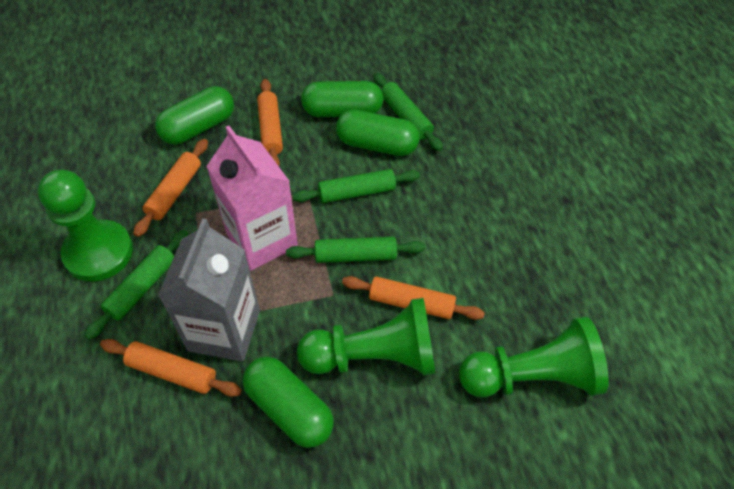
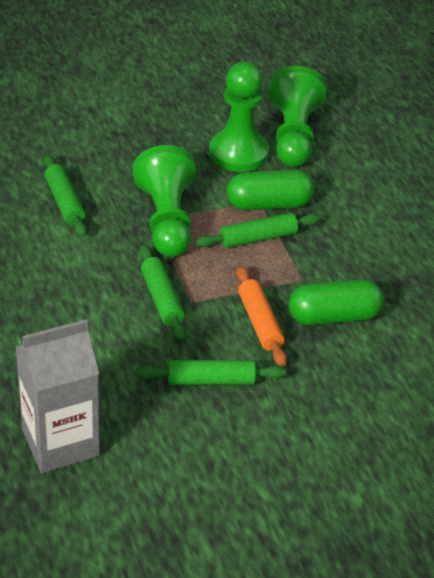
green capsule: 4 -> 2
orange rolling pin: 4 -> 1
pink carton: 1 -> 0

